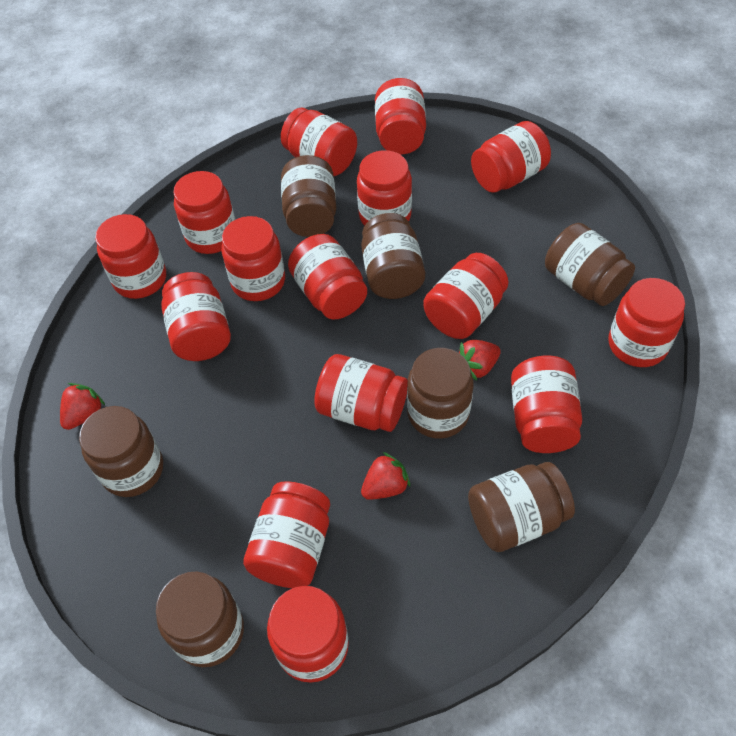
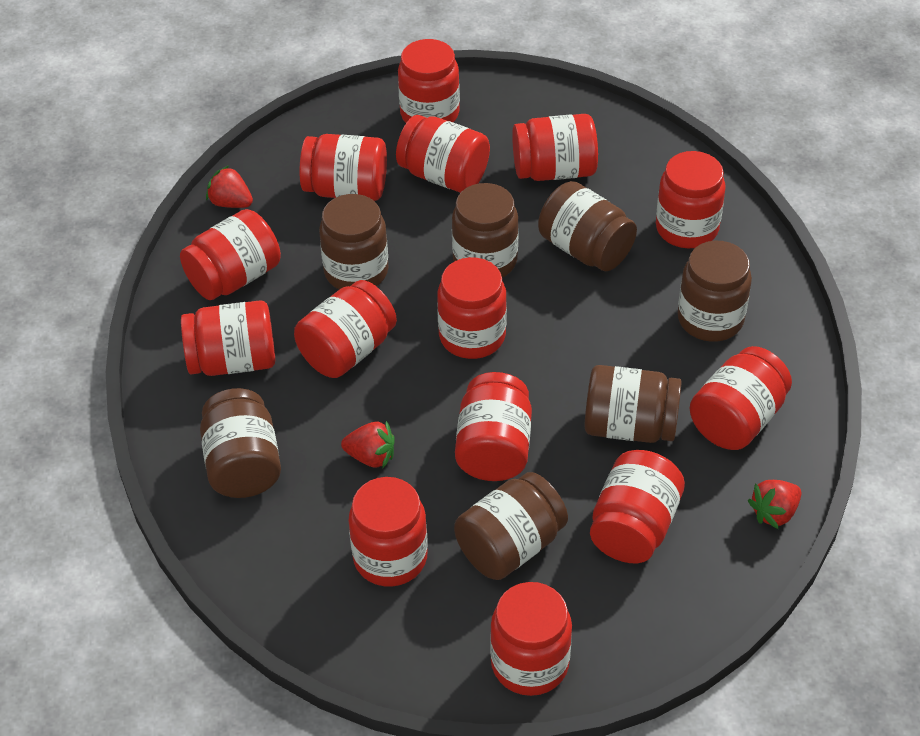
red jar: 15 -> 14

